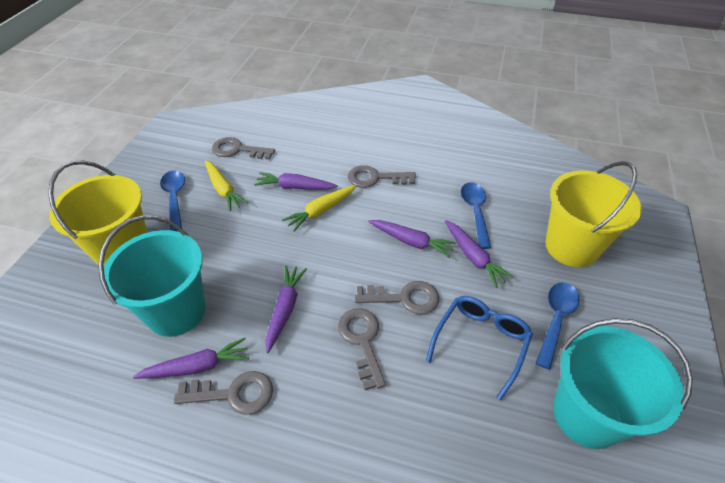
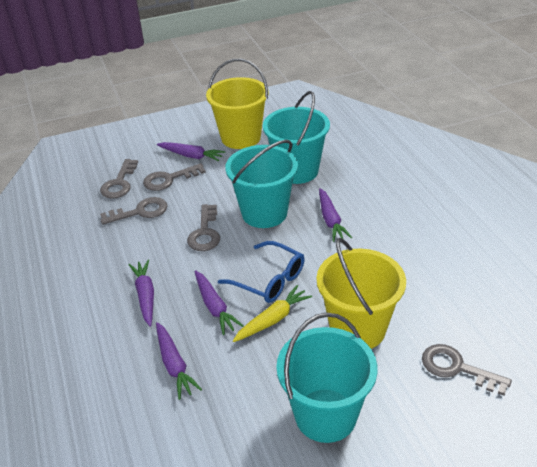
blue spoon: 3 -> 0
turquoise bucket: 2 -> 3
yellow carrot: 2 -> 1

